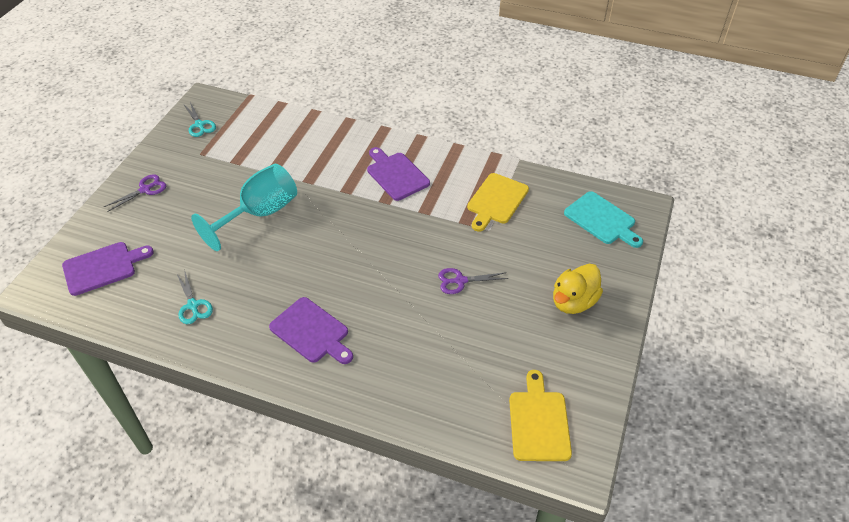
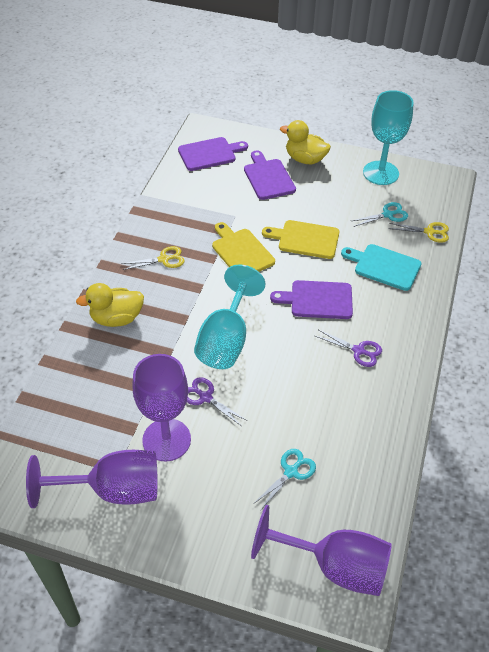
purple goblet: 0 -> 3
turquoise goblet: 1 -> 2
yellow duck: 1 -> 2
yellow scissors: 0 -> 2

